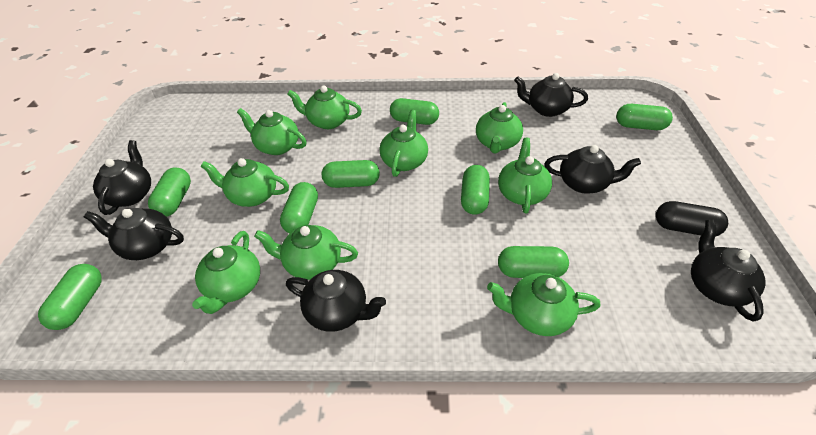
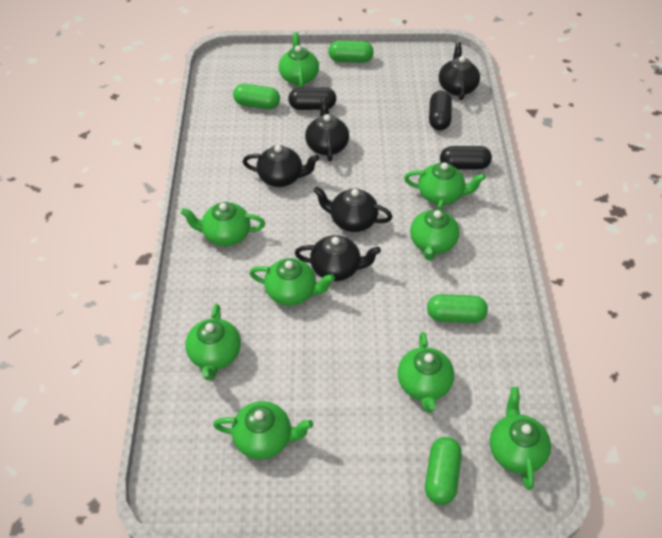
black capsule: 1 -> 3
black teapot: 6 -> 5
green capsule: 8 -> 4

